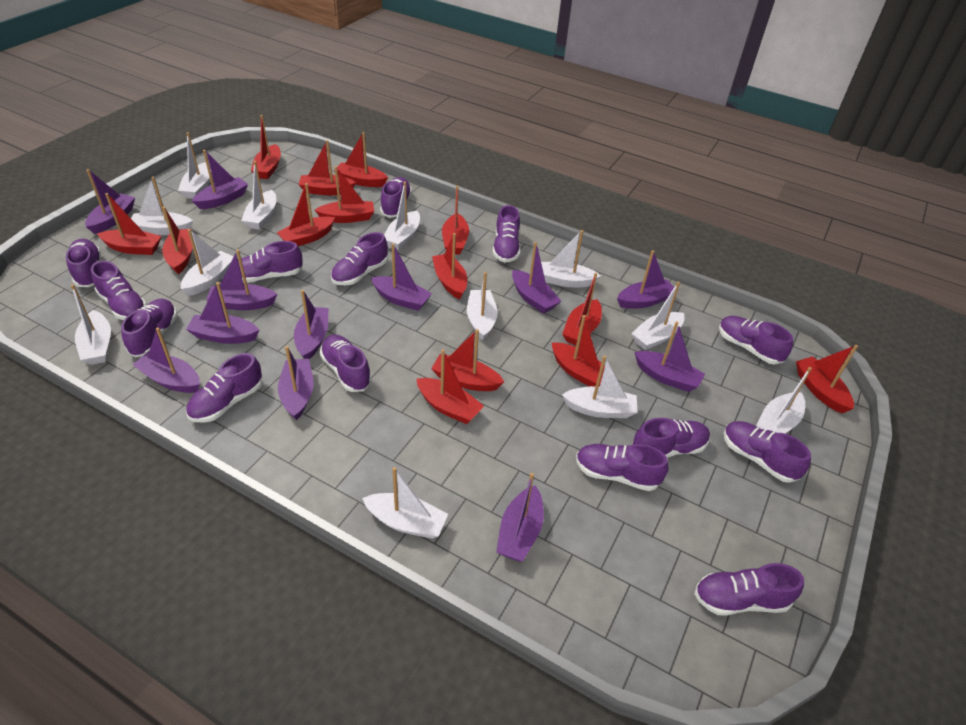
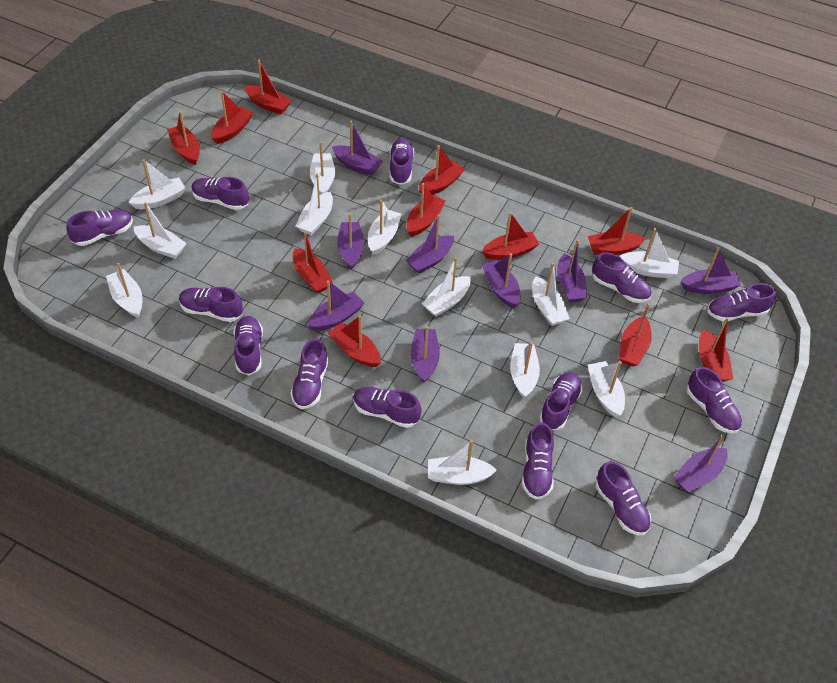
purple boat: 12 -> 9
purple shoe: 14 -> 13
red boat: 14 -> 11

